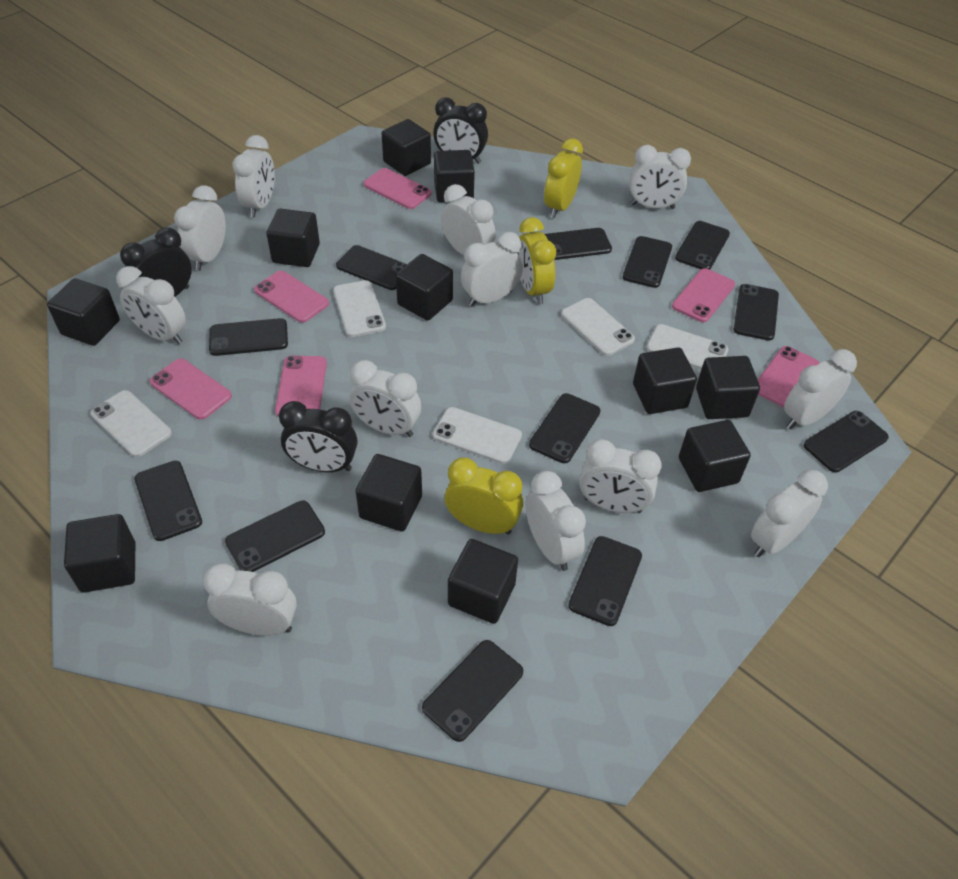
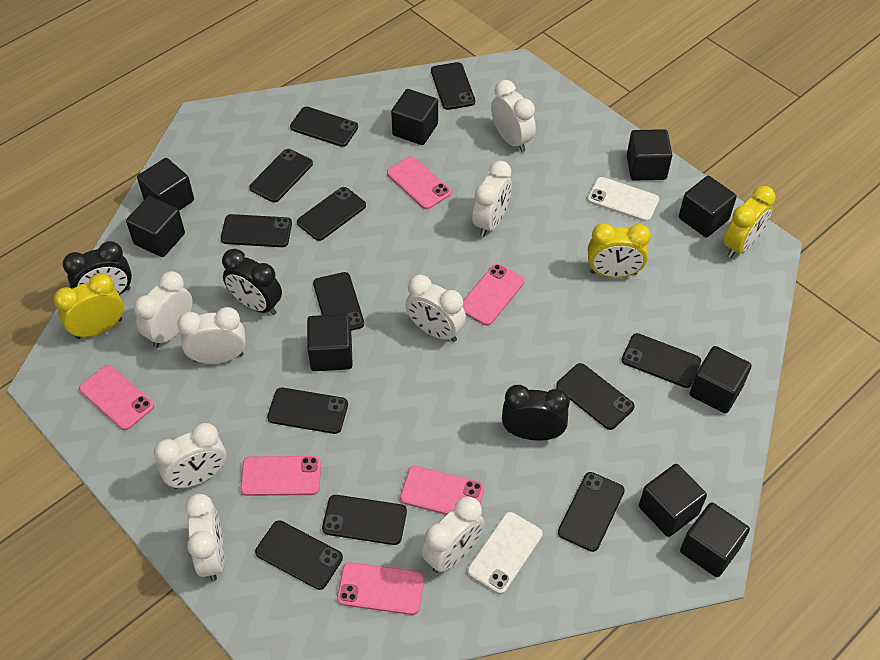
black cube: 11 -> 9
white clock: 12 -> 8
white phone: 5 -> 2

